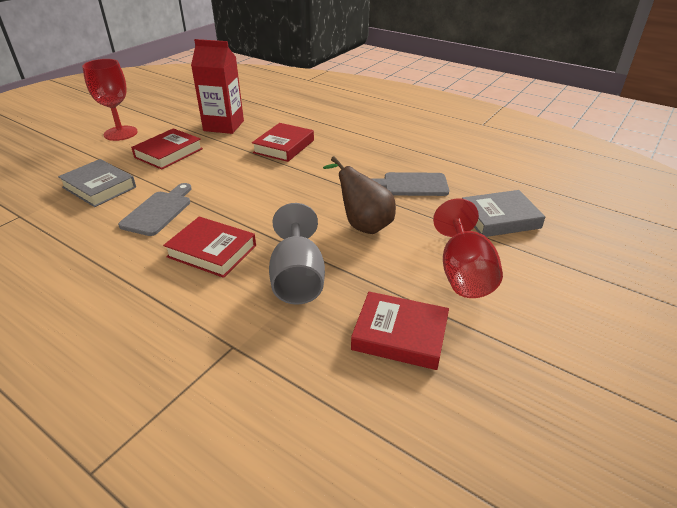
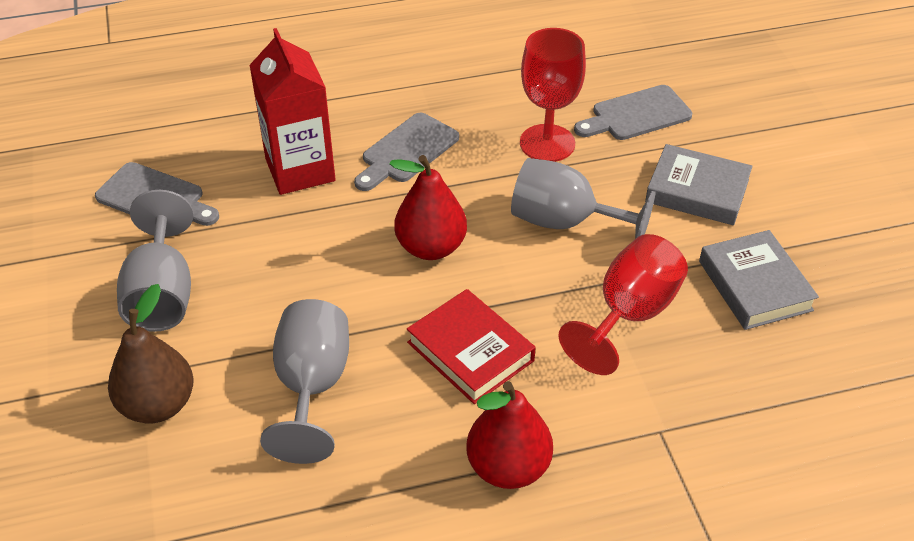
grey cutting board: 2 -> 3
grey goblet: 1 -> 3
red book: 4 -> 1
red pear: 0 -> 2

